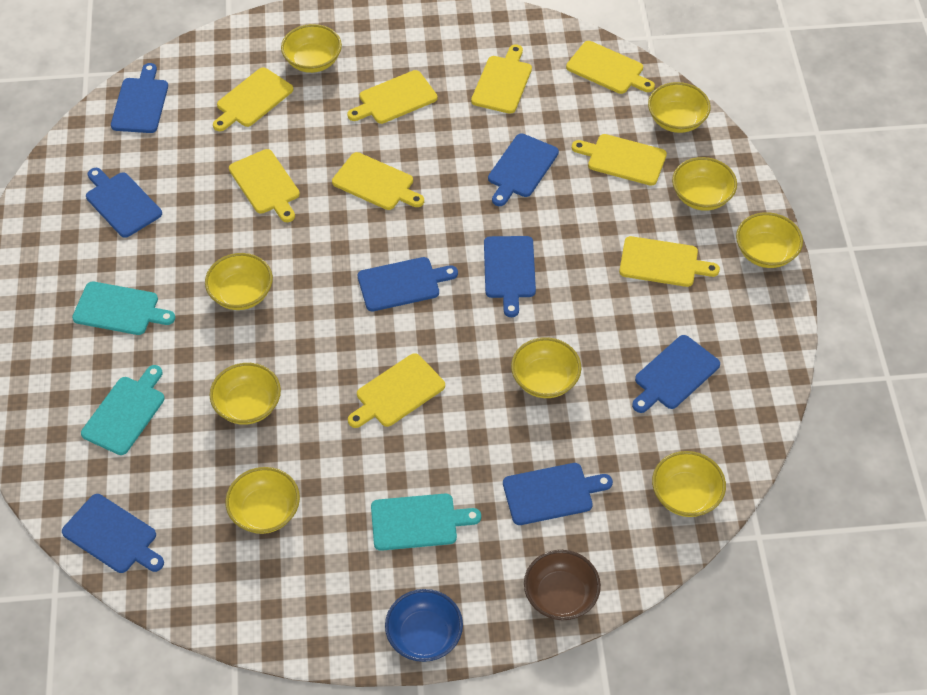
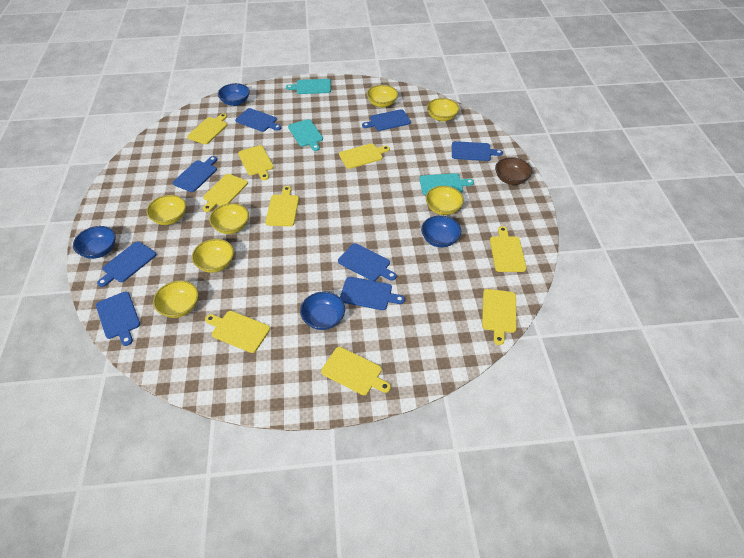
blue bowl: 1 -> 4
yellow bowl: 9 -> 7

